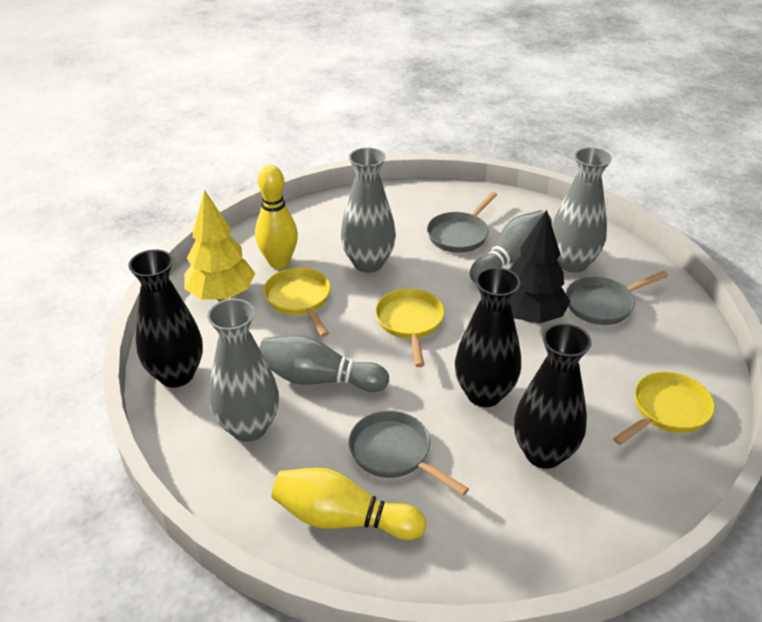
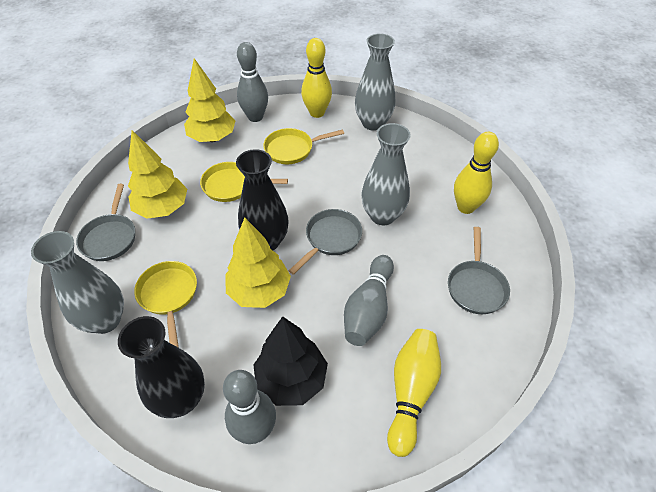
black vase: 3 -> 2
grey bowling pin: 2 -> 3
yellow bowling pin: 2 -> 3
yellow tree: 1 -> 3

